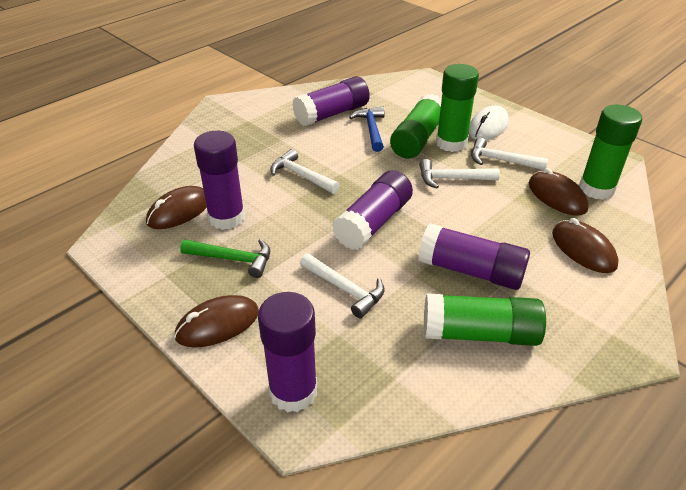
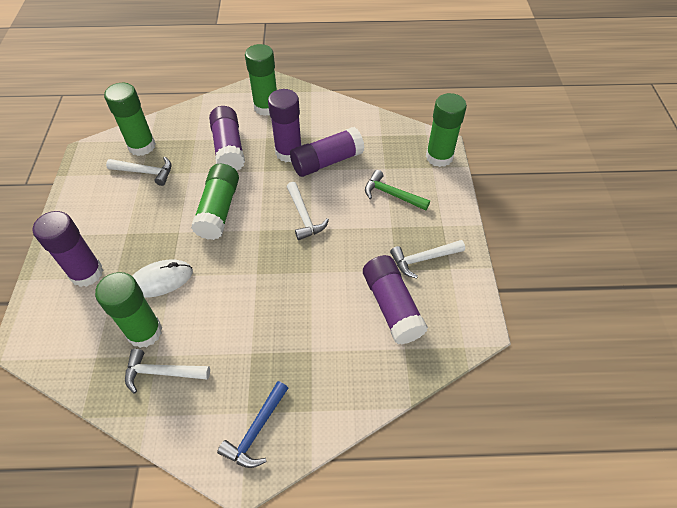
brown mouse: 4 -> 0
green glue stick: 4 -> 5

